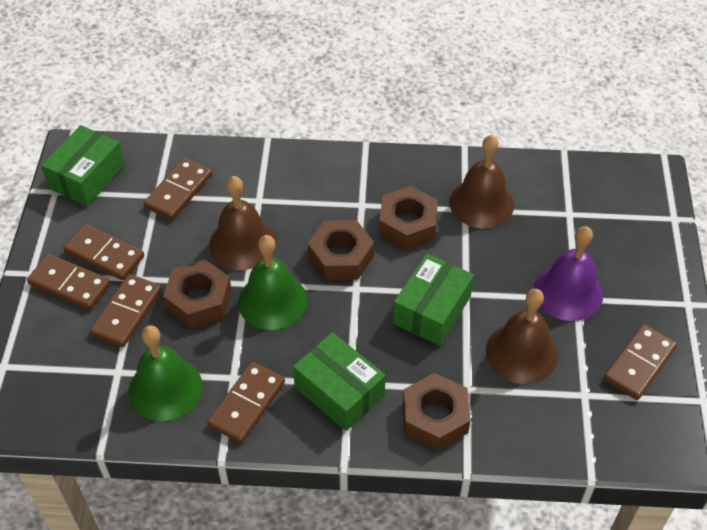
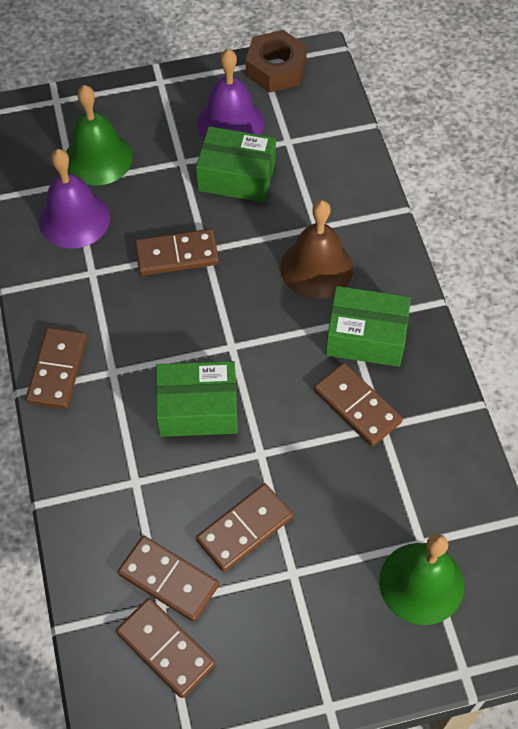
brown bell: 3 -> 1
brown nut: 4 -> 1
purple bell: 1 -> 2

